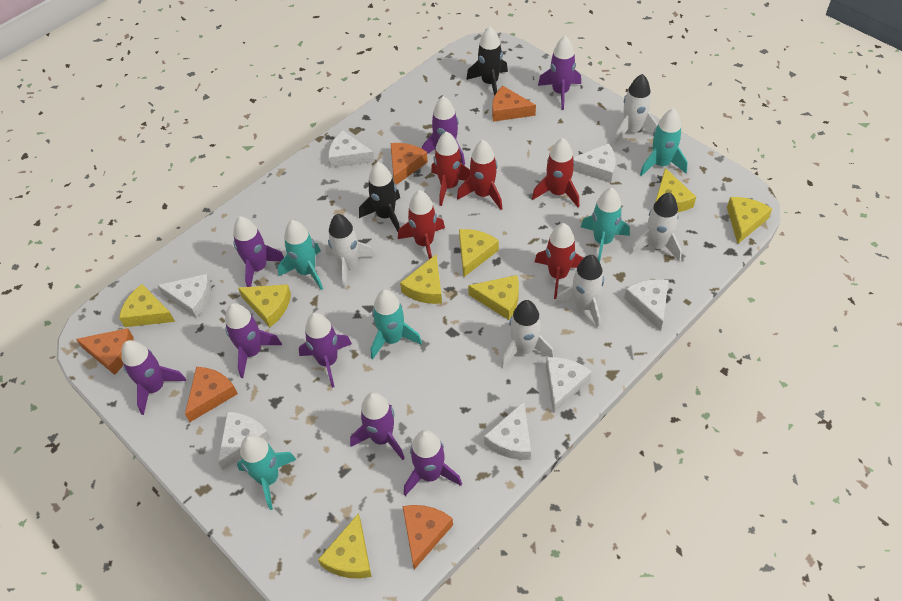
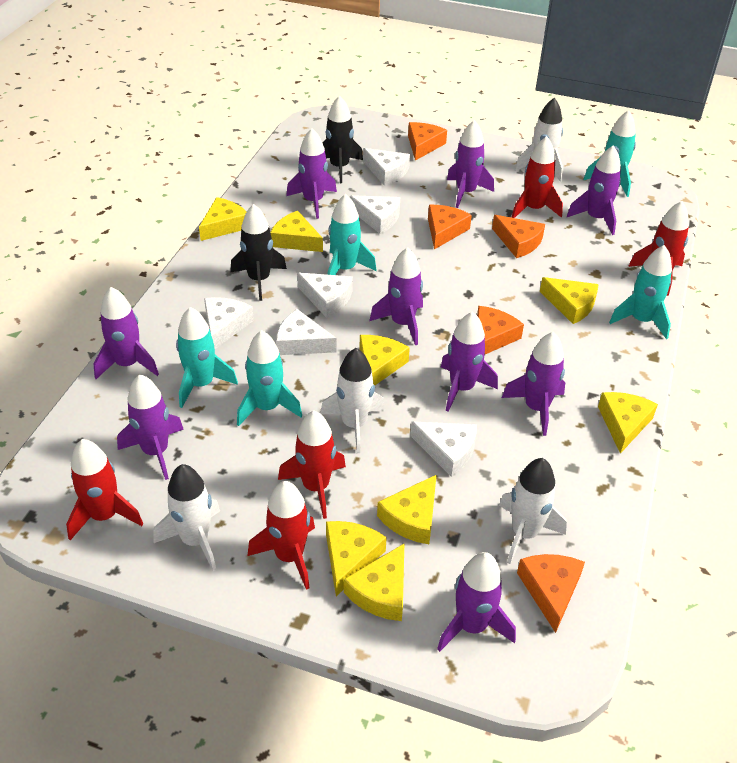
purple rocket: 8 -> 9
white cheese: 7 -> 6
white rocket: 5 -> 4

